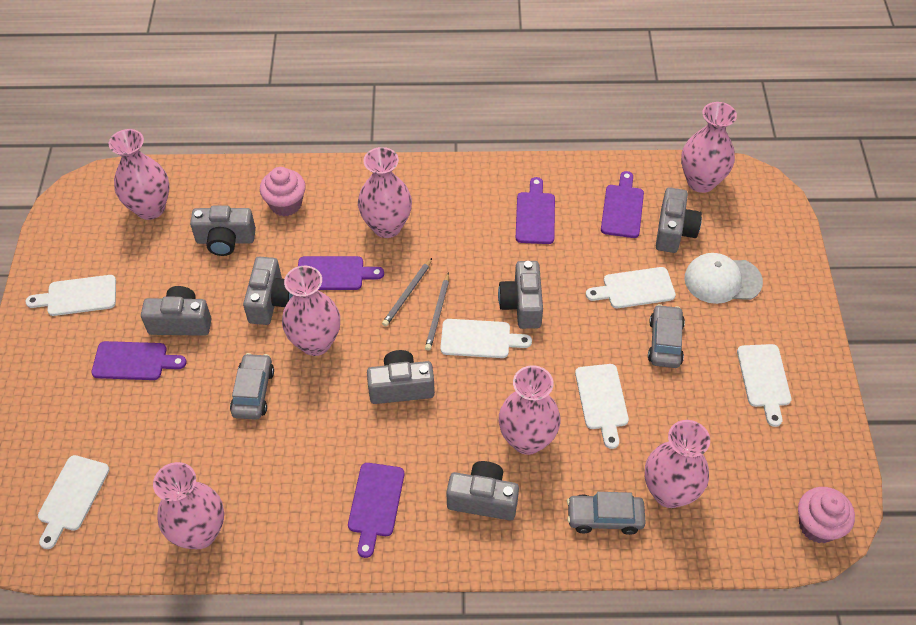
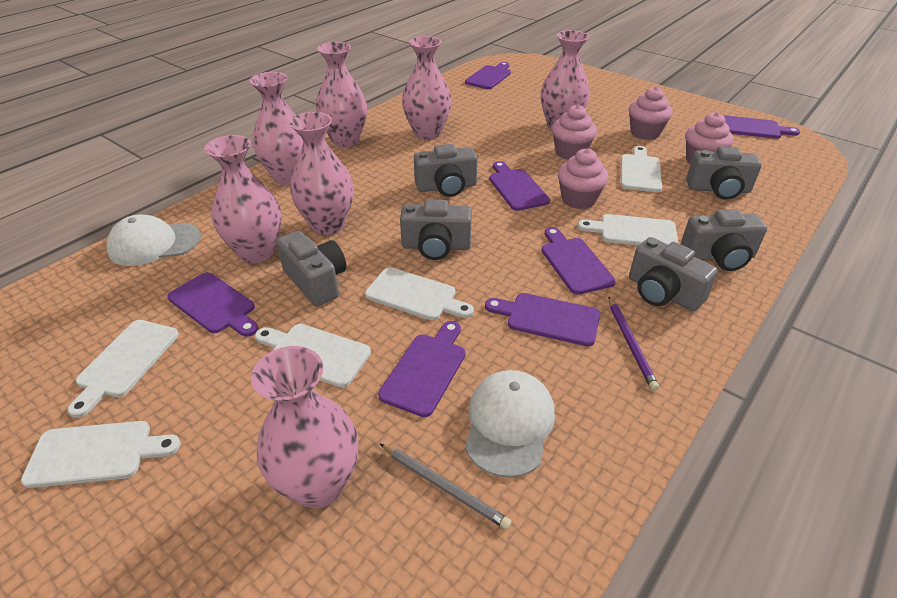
grey camera: 7 -> 6
grey car: 3 -> 0
grey pencil: 2 -> 1
pink cupcake: 2 -> 4
purple cutting board: 5 -> 7
purple pencil: 0 -> 1
white cap: 1 -> 2

